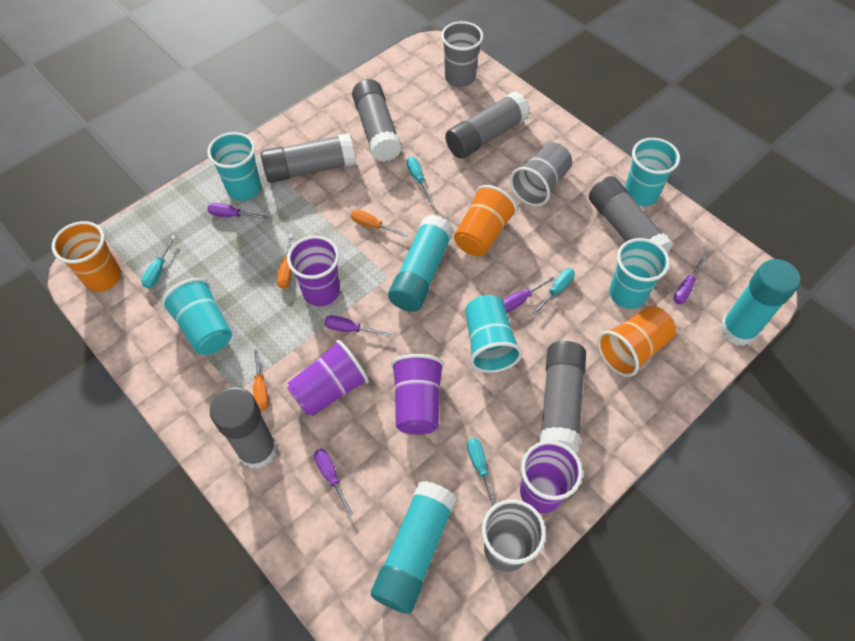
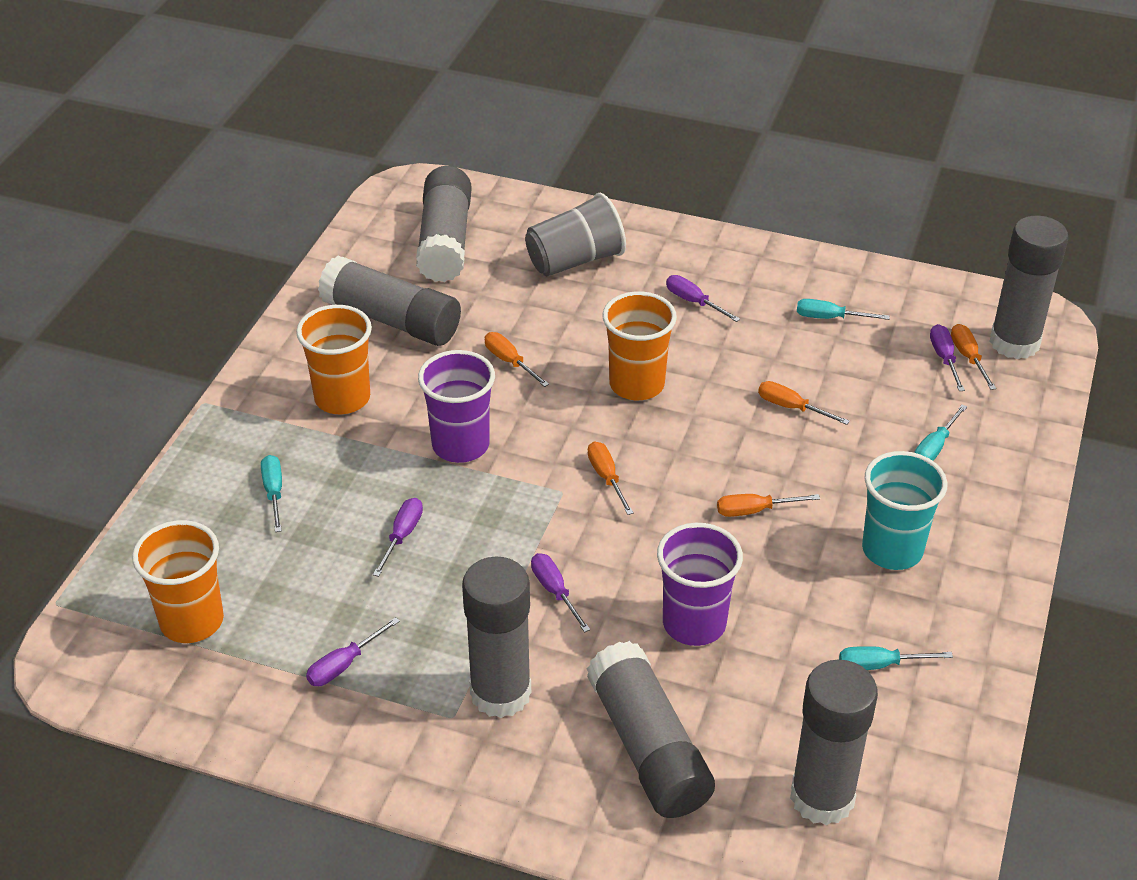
grey cup: 3 -> 1
orange screwdriver: 3 -> 5
purple cup: 4 -> 2
turquoise cup: 5 -> 1
turquoise glue stick: 3 -> 0

